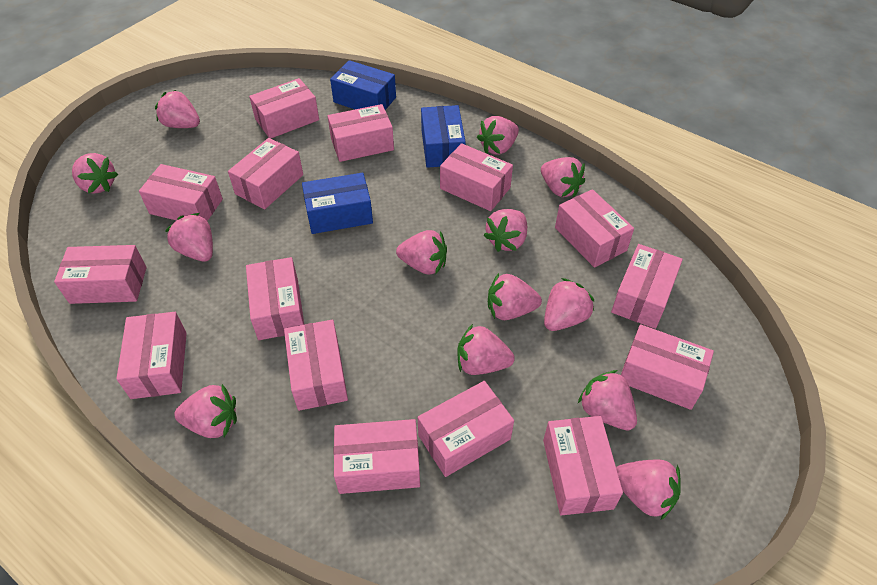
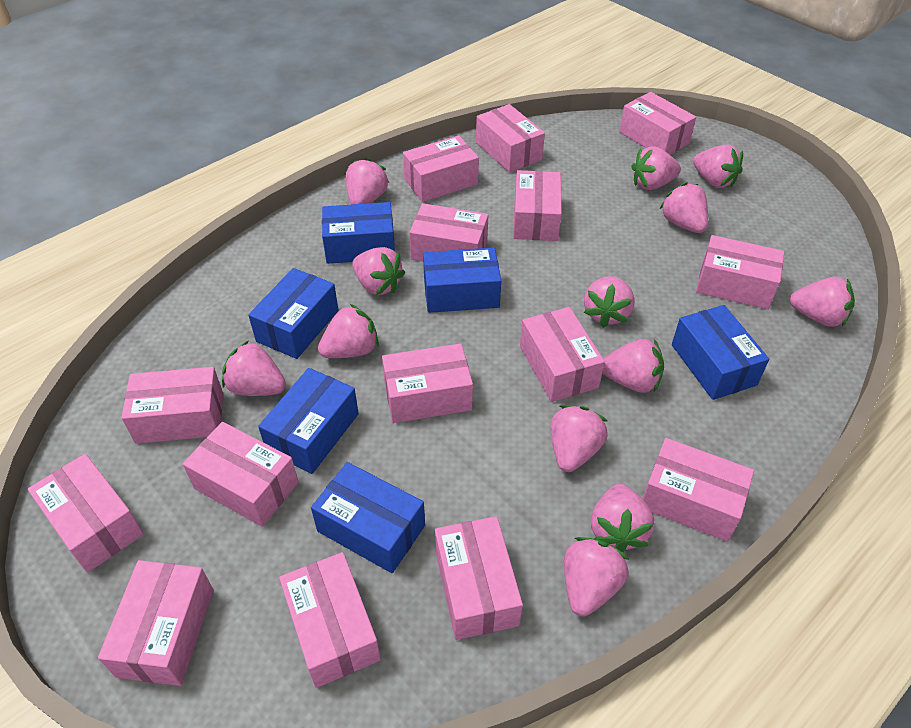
blue box: 3 -> 6

